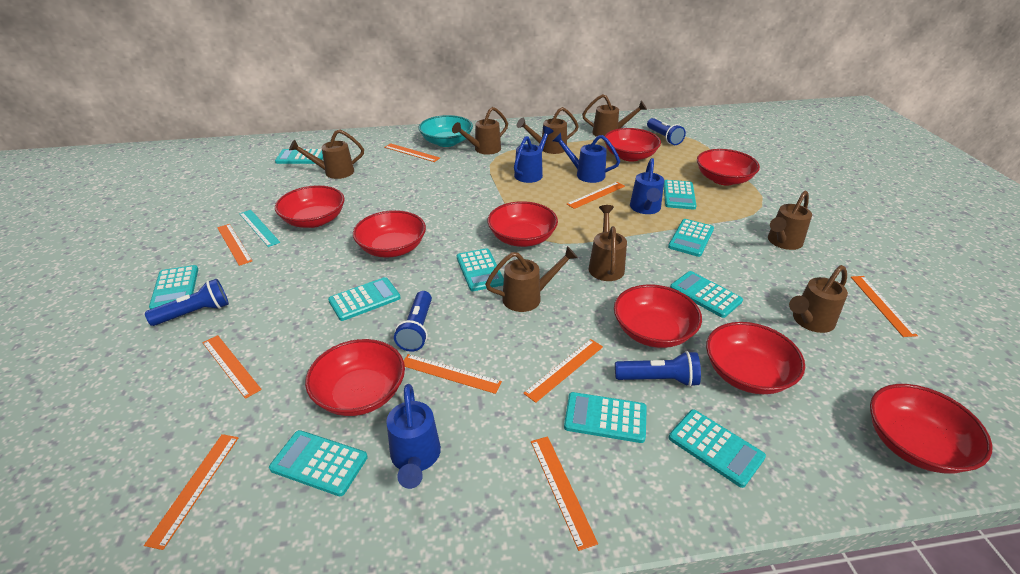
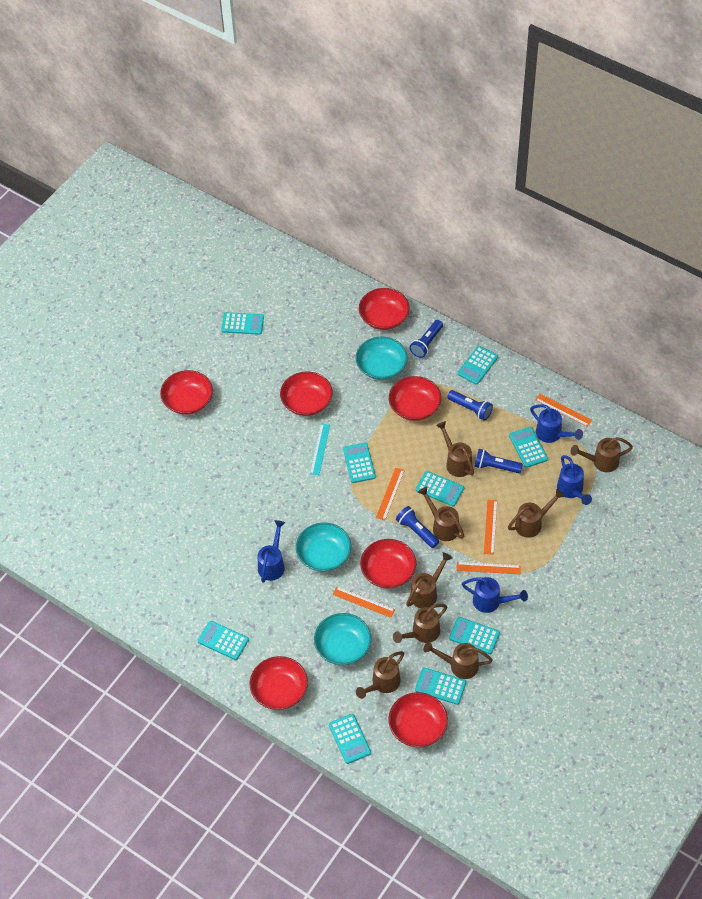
orange ruler: 9 -> 5
red bowl: 9 -> 7
turquoise bowl: 1 -> 3
turquoise calculator: 10 -> 9

